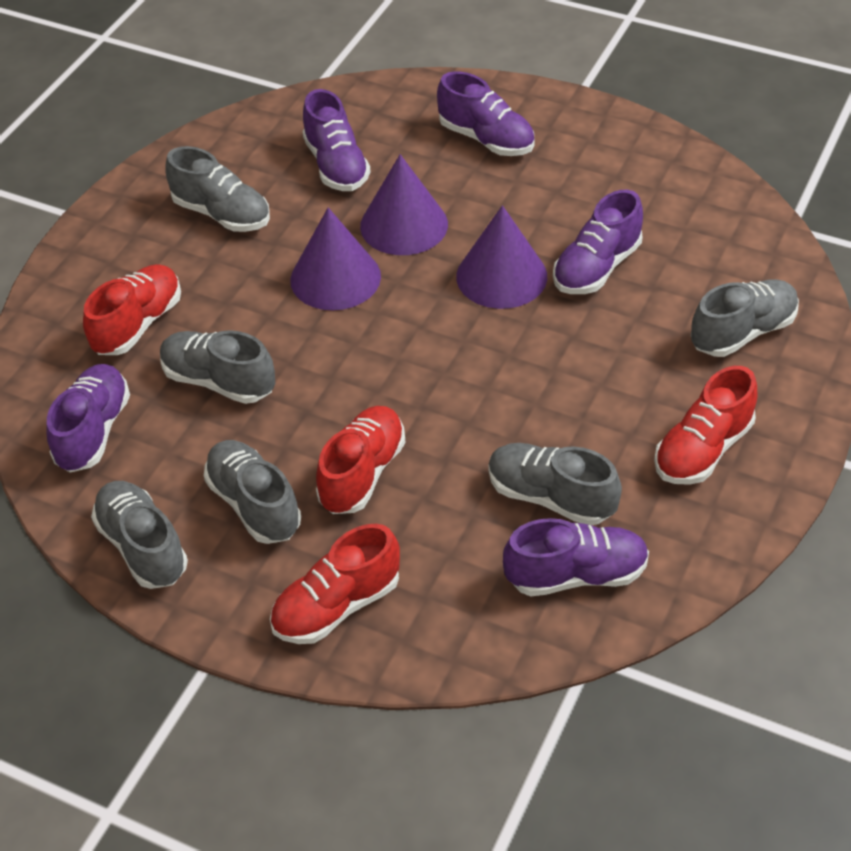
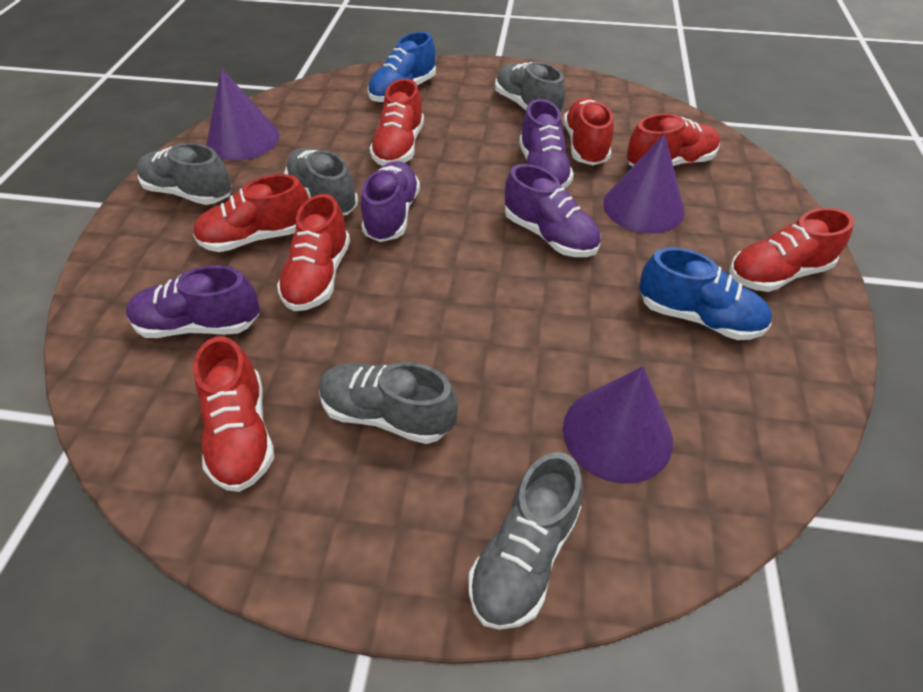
blue shoe: 0 -> 2
grey shoe: 6 -> 5
purple shoe: 5 -> 4
red shoe: 4 -> 7

